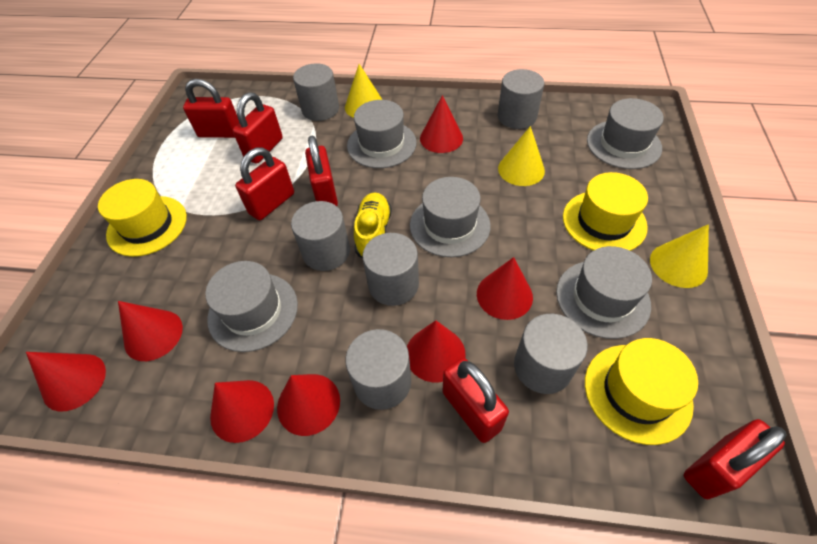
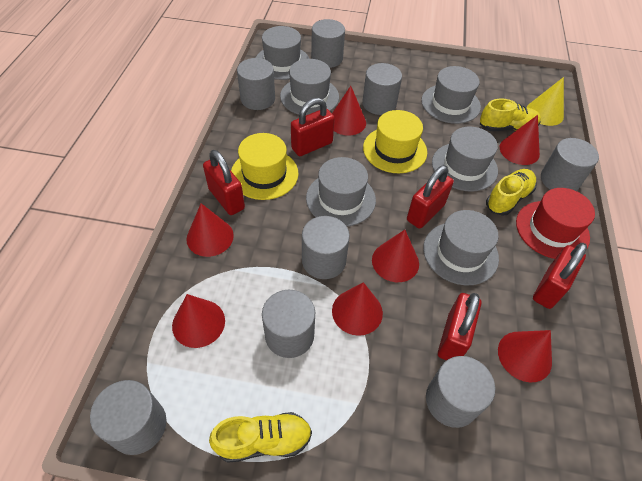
grey cylinder: 6 -> 8
grey hat: 5 -> 6
red hat: 0 -> 1
red padlock: 6 -> 5
yellow cone: 3 -> 1
yellow hat: 3 -> 2
yellow shoe: 1 -> 3

